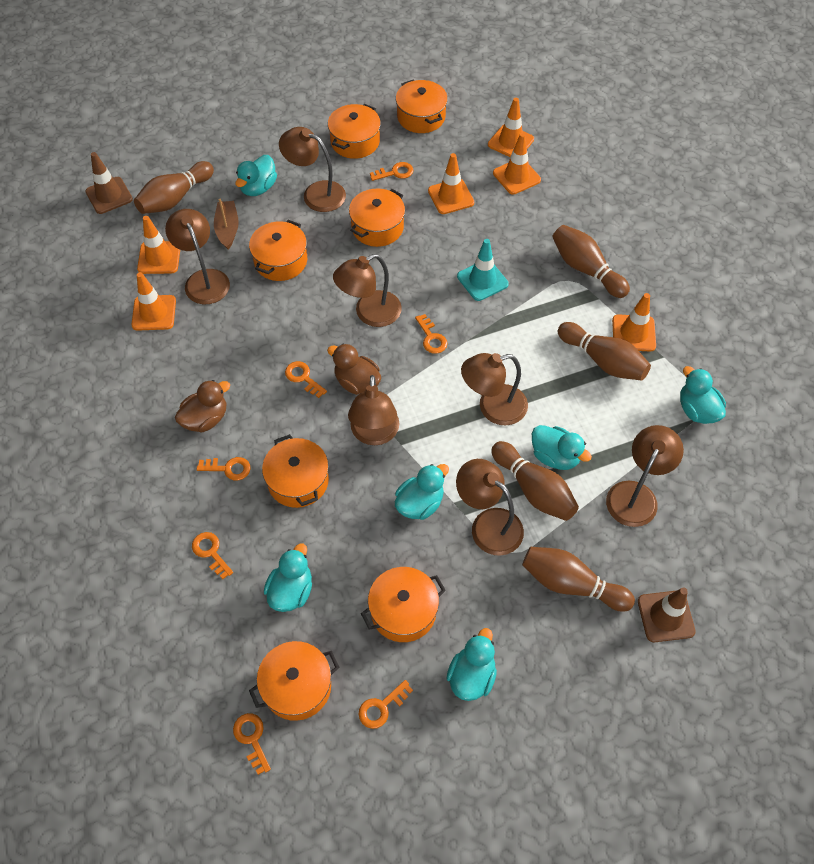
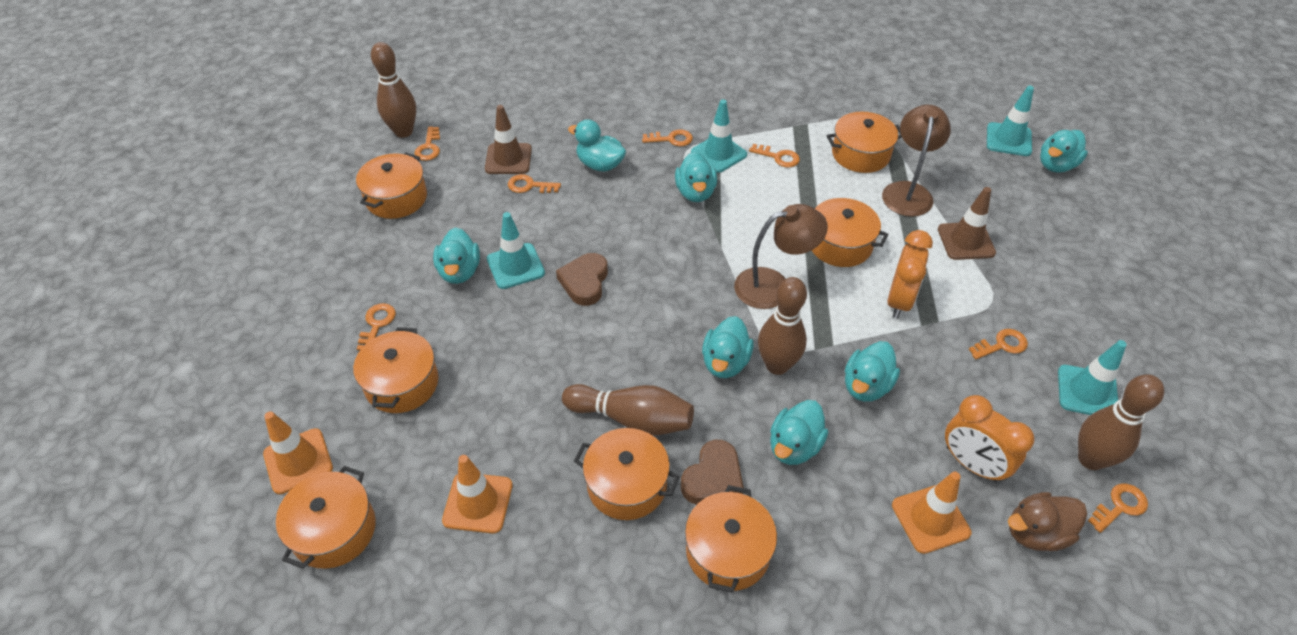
brown boat: 1 -> 0
brown bowling pin: 5 -> 4
brown duck: 2 -> 1
brown heart: 0 -> 2
brown lamp: 7 -> 2
orange clock: 0 -> 2
orange traffic cone: 6 -> 3
turquoise duck: 6 -> 7
turquoise traffic cone: 1 -> 4

